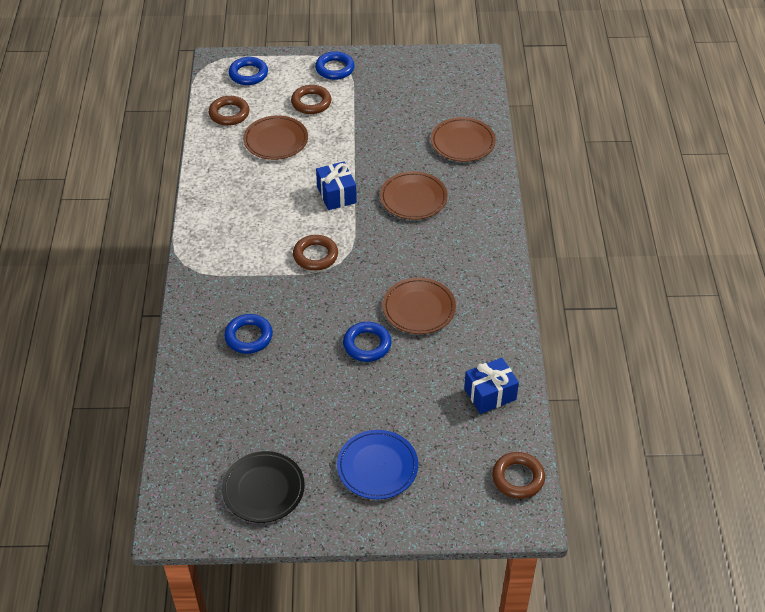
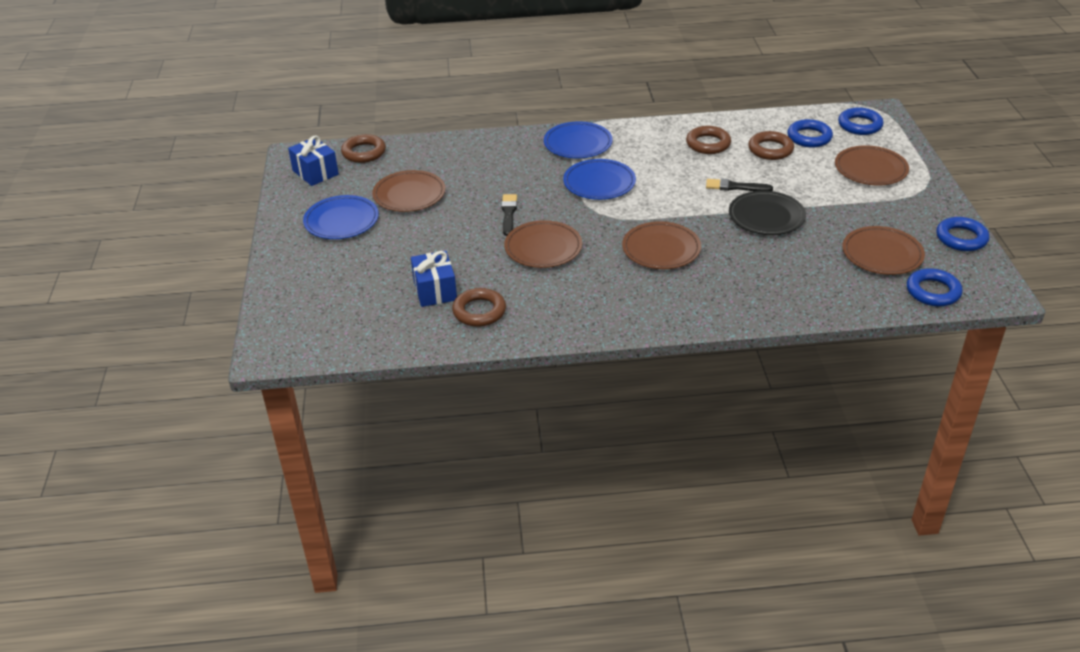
black brush: 0 -> 2
blue plate: 1 -> 3
brown plate: 4 -> 5

